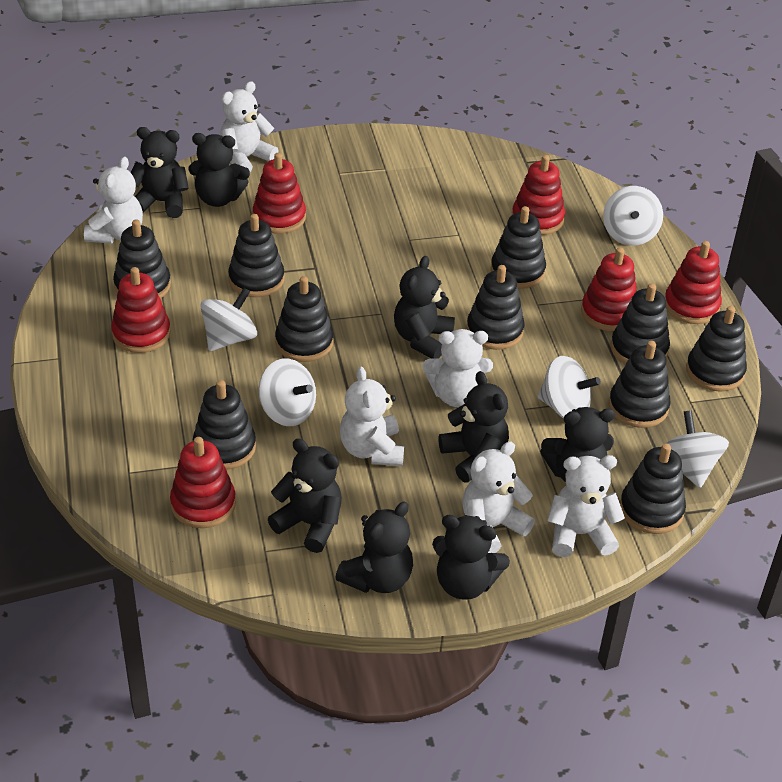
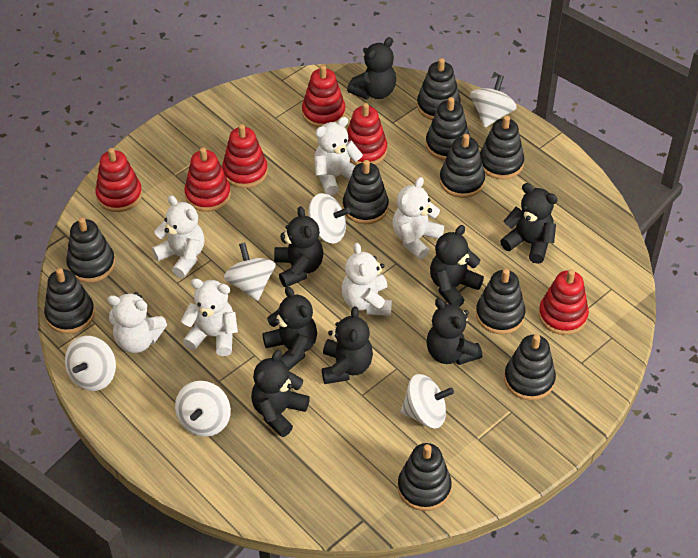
white spinning top: 5 -> 6

